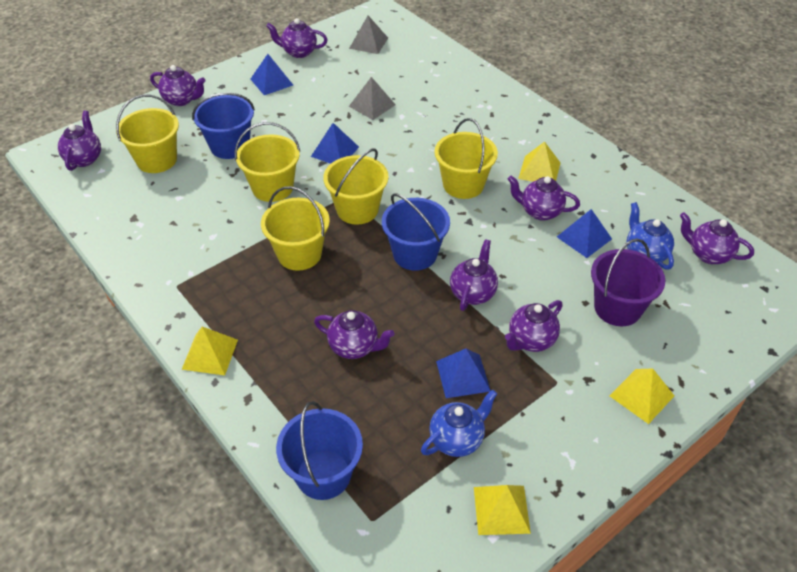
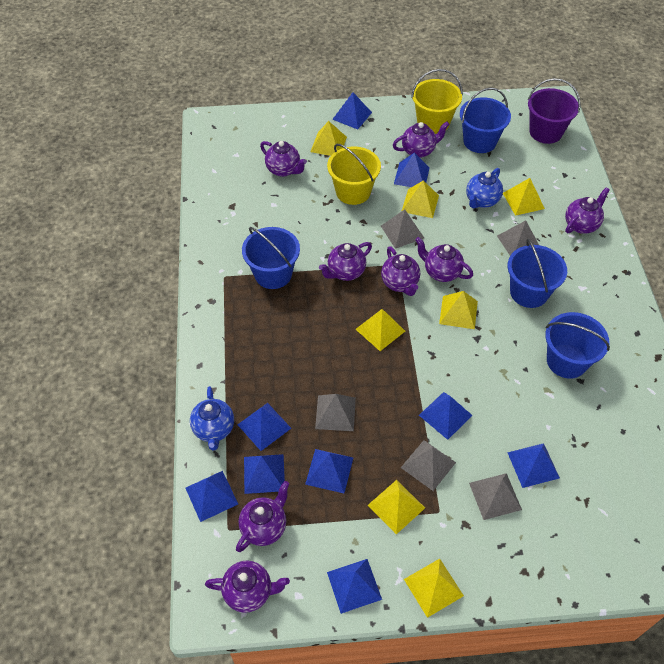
blue bucket: 3 -> 4
blue pyramid: 4 -> 9
grey pyramid: 2 -> 5
yellow bucket: 5 -> 2
yellow pyramid: 4 -> 7

